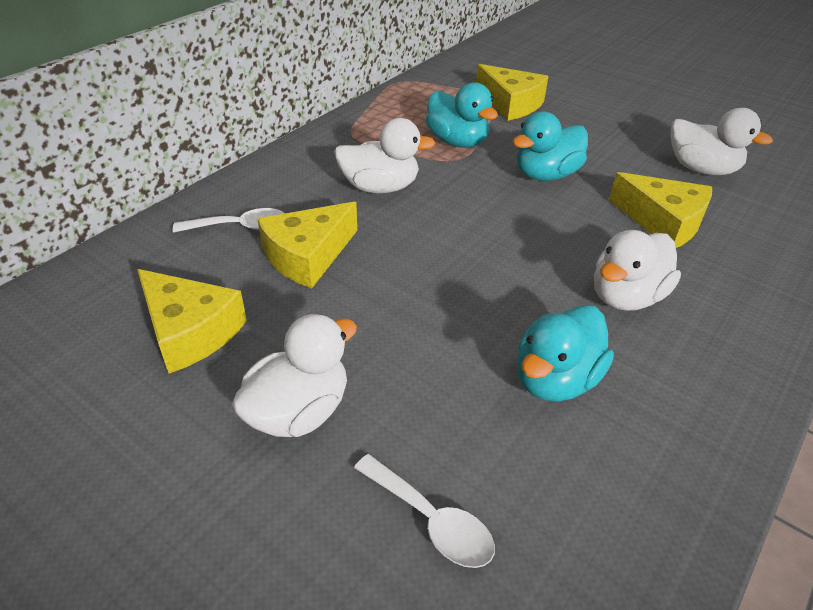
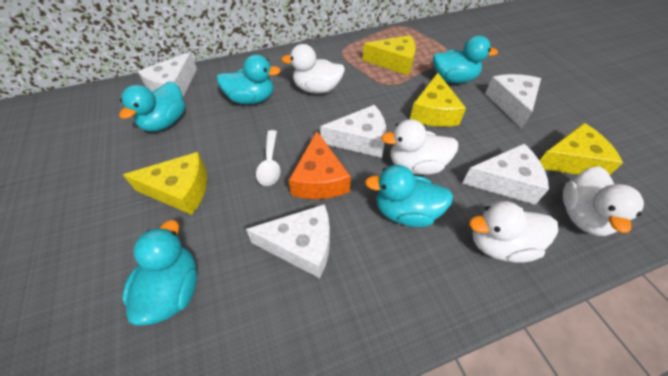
orange cheese: 0 -> 1
turquoise duck: 3 -> 5
white cheese: 0 -> 5
white spoon: 2 -> 1

